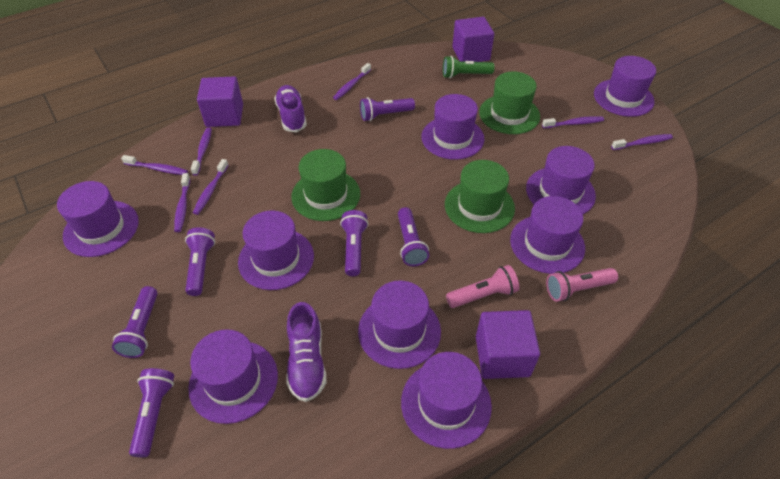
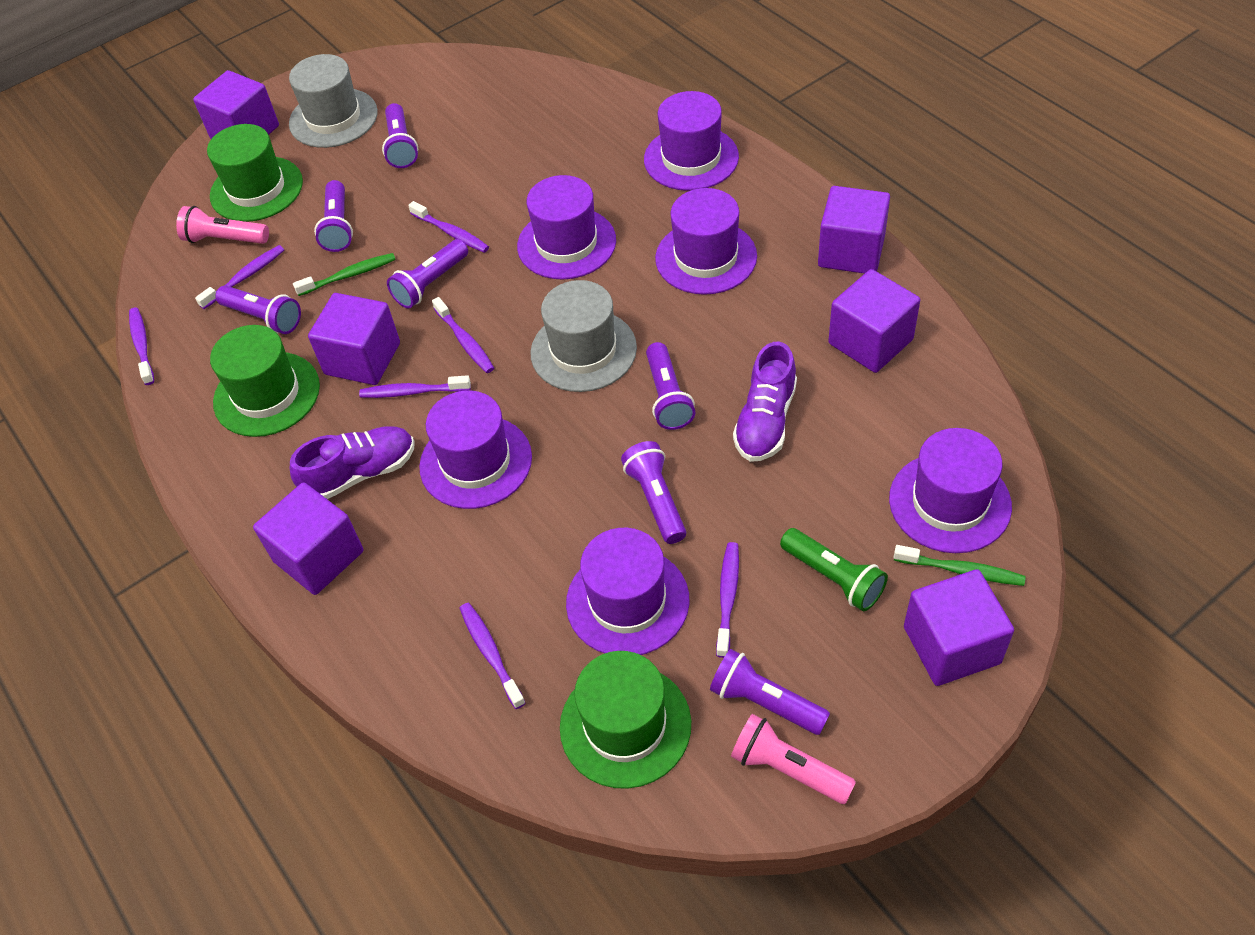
green toothbrush: 0 -> 2
grey hat: 0 -> 2
purple cube: 3 -> 6
purple flashlight: 6 -> 7
purple hat: 9 -> 6

